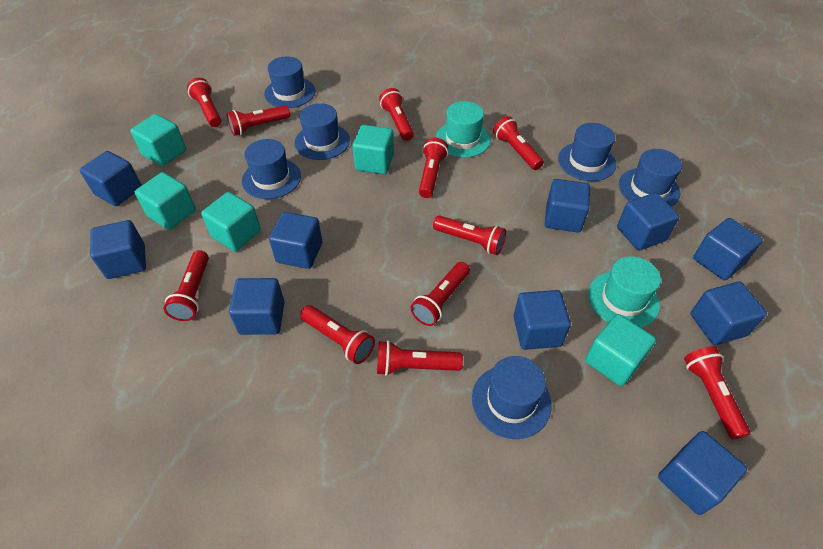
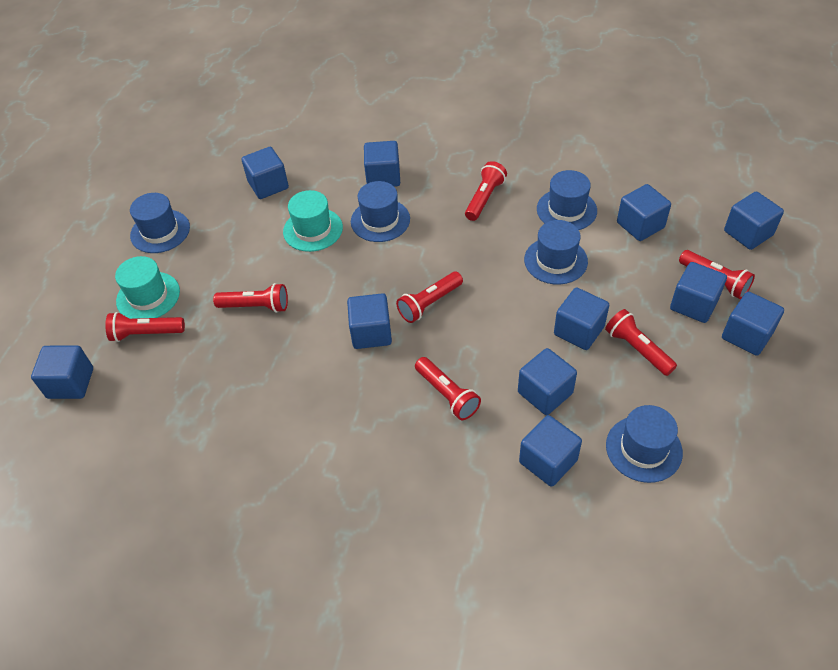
blue cube: 10 -> 11
blue hat: 6 -> 5
red flashlight: 11 -> 7
turquoise cube: 5 -> 0

